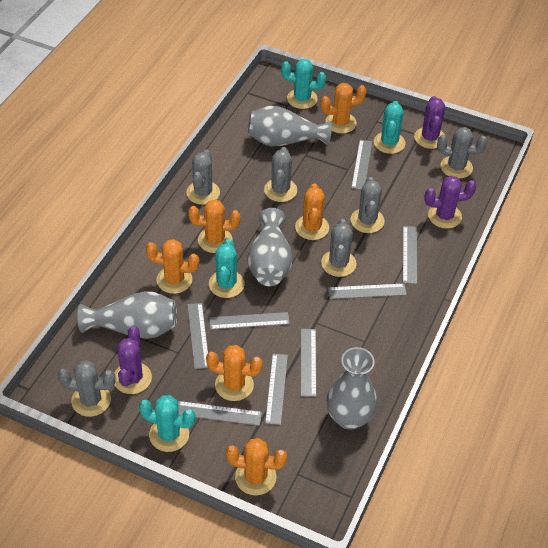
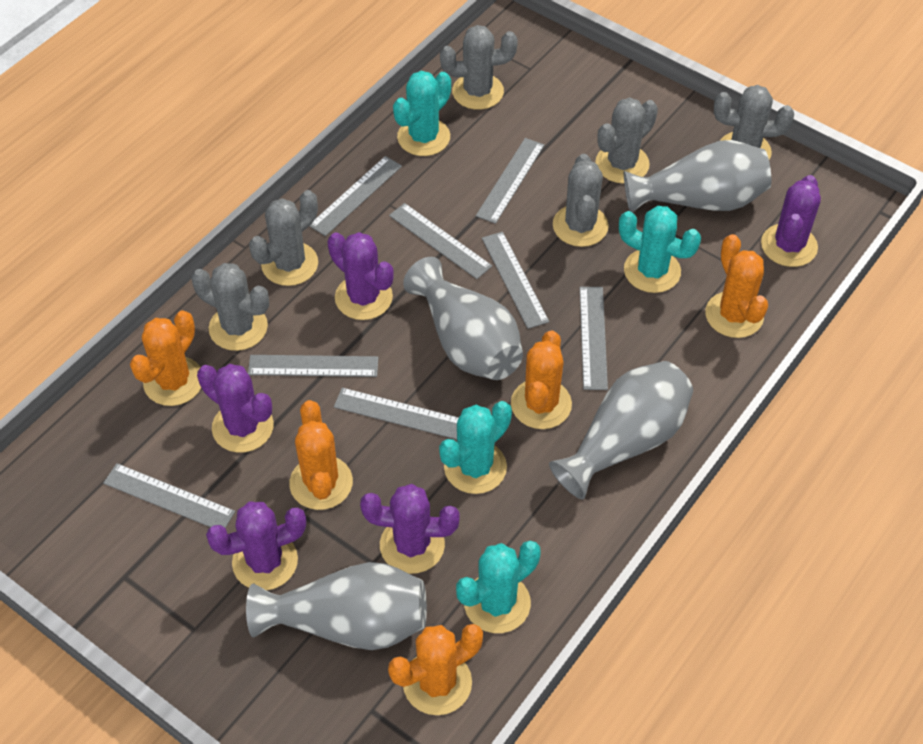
orange cactus: 6 -> 5
purple cactus: 3 -> 5

